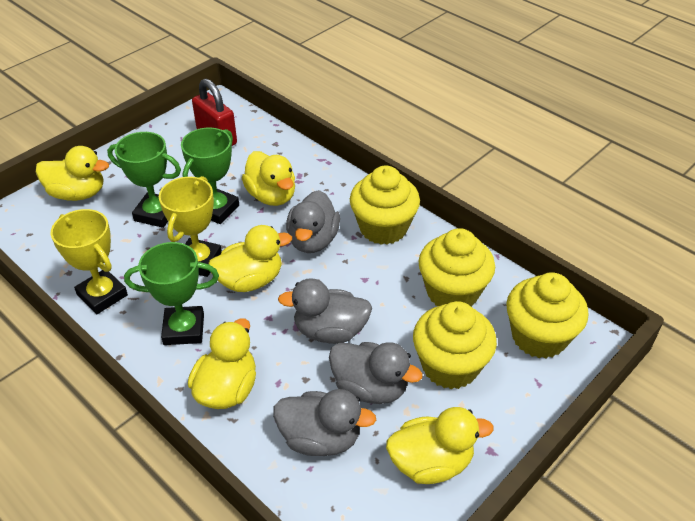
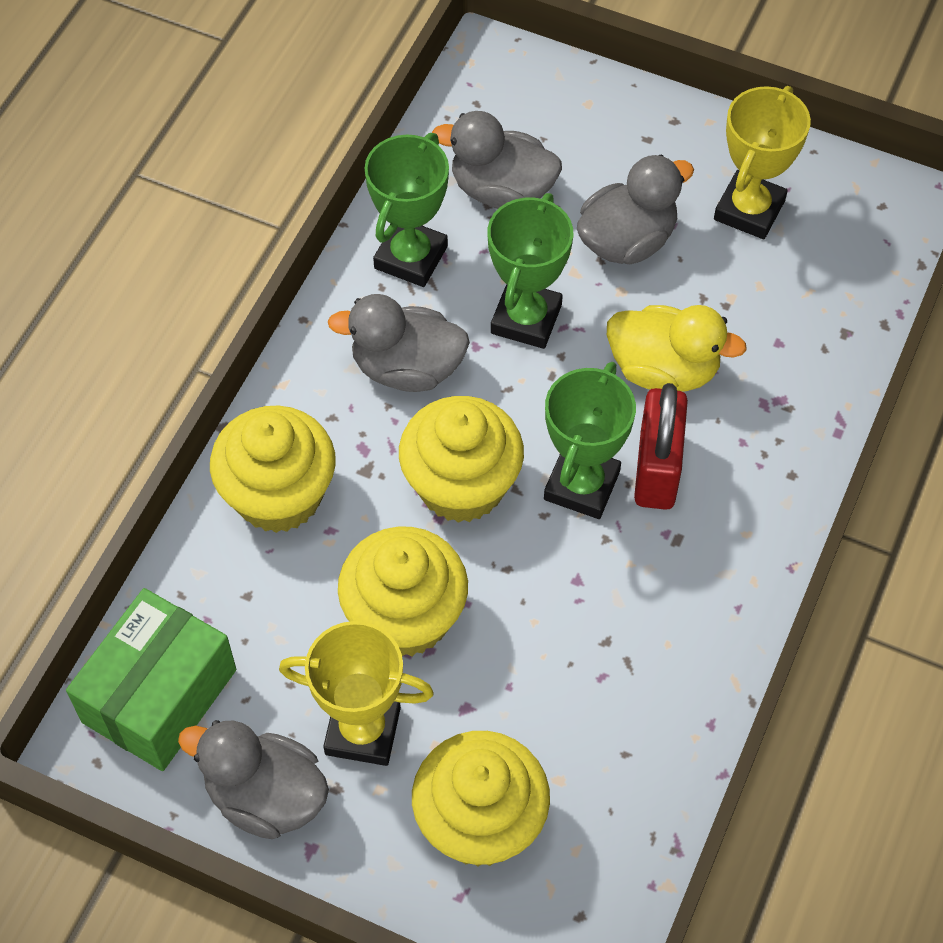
green box: 0 -> 1
yellow duck: 5 -> 1

